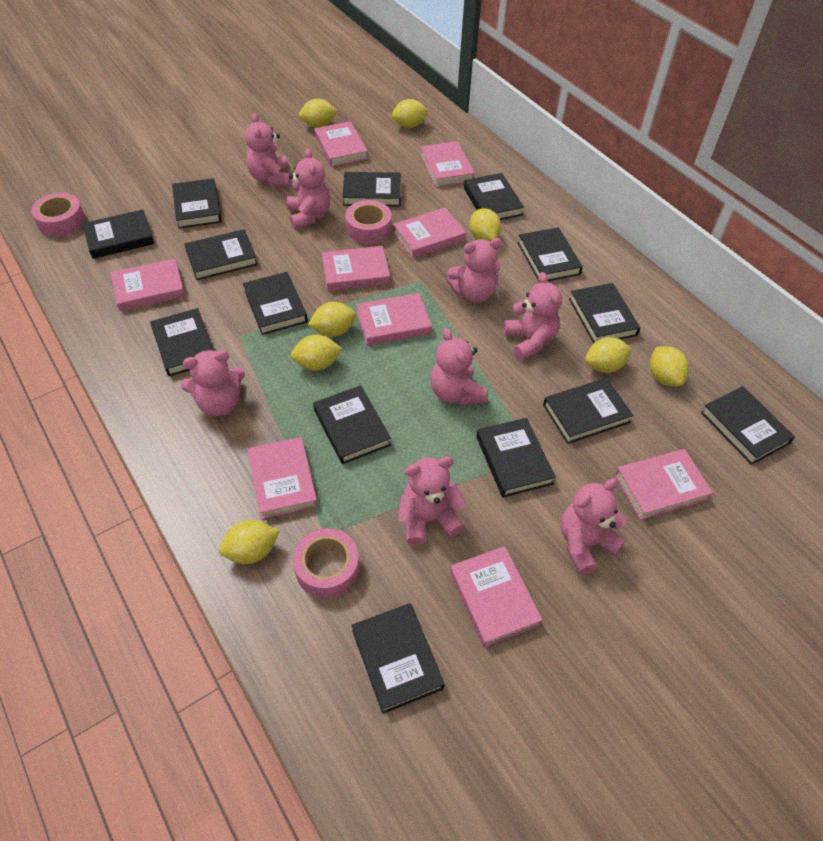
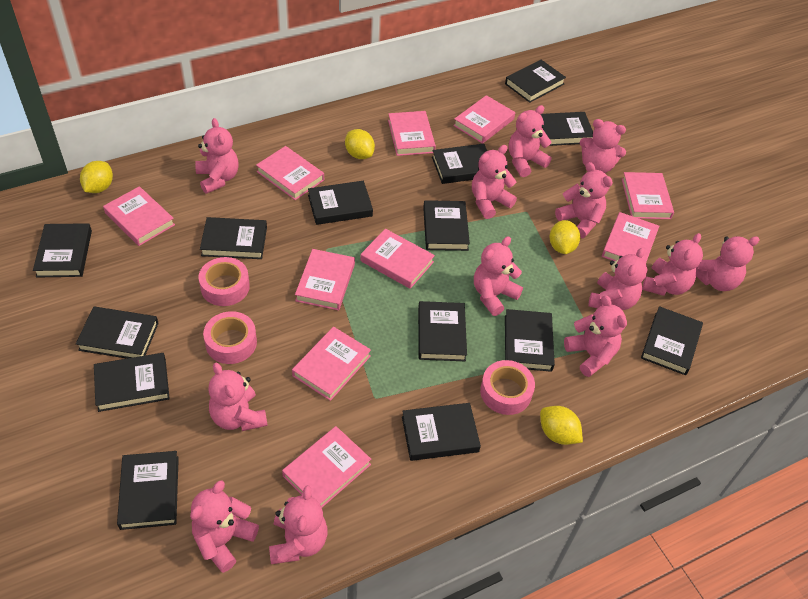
pink book: 9 -> 10
pink teddy bear: 8 -> 13
yellow lemon: 8 -> 4

